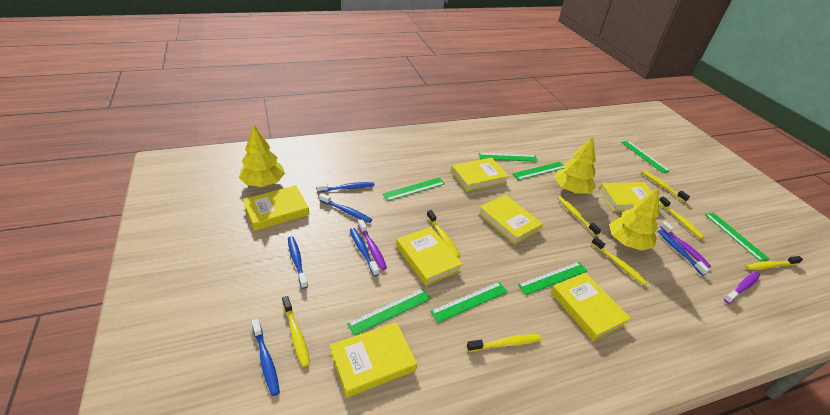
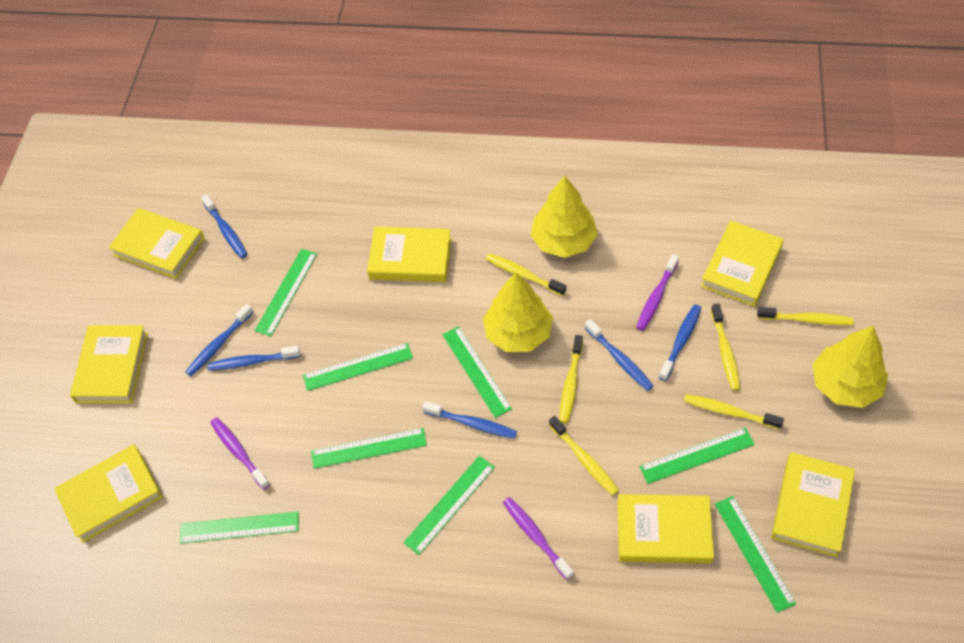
yellow toothbrush: 8 -> 6

